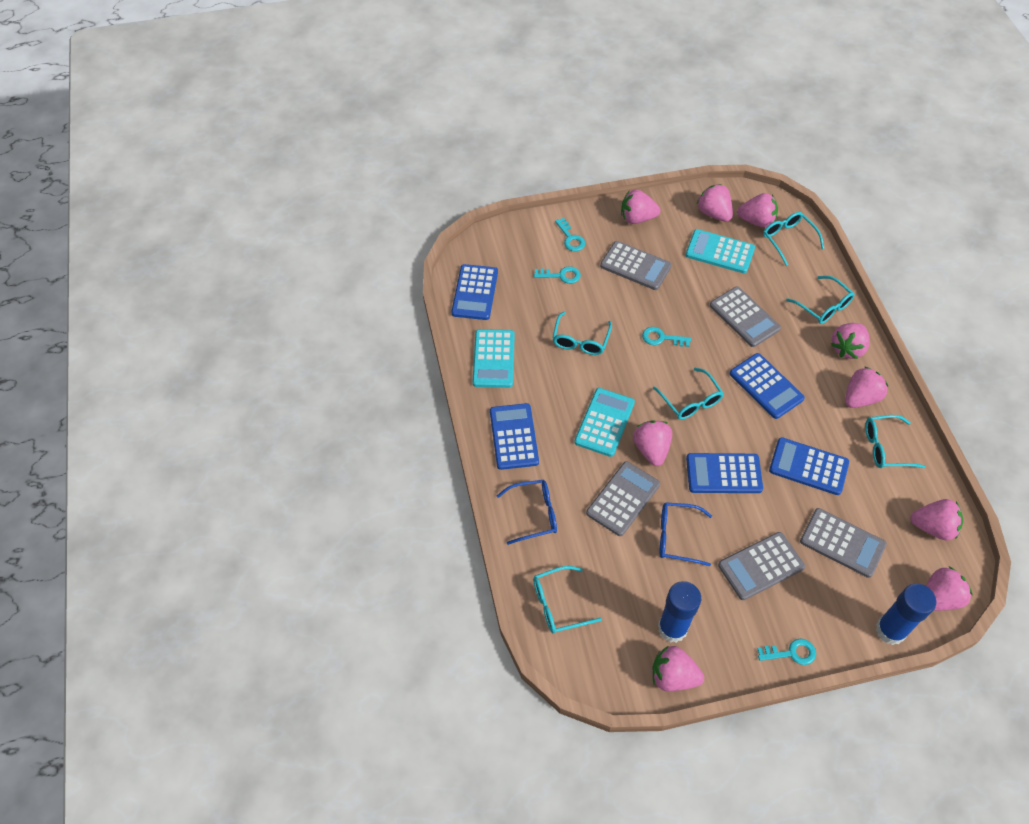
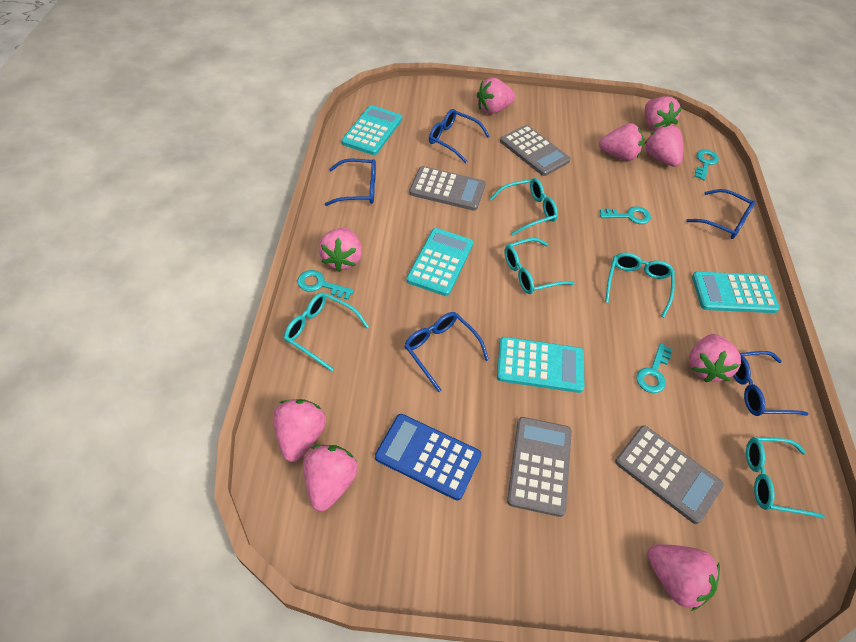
blue calculator: 5 -> 1
blue glasses: 2 -> 5
blue glue stick: 2 -> 0
grey calculator: 5 -> 4
turquoise calculator: 3 -> 4
turquoise glasses: 6 -> 5

